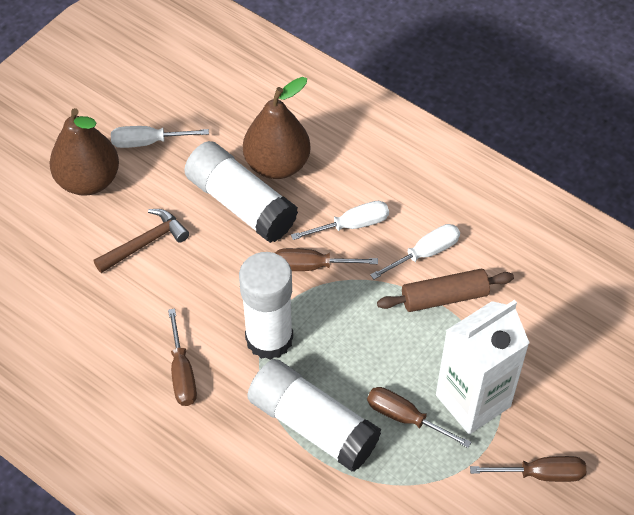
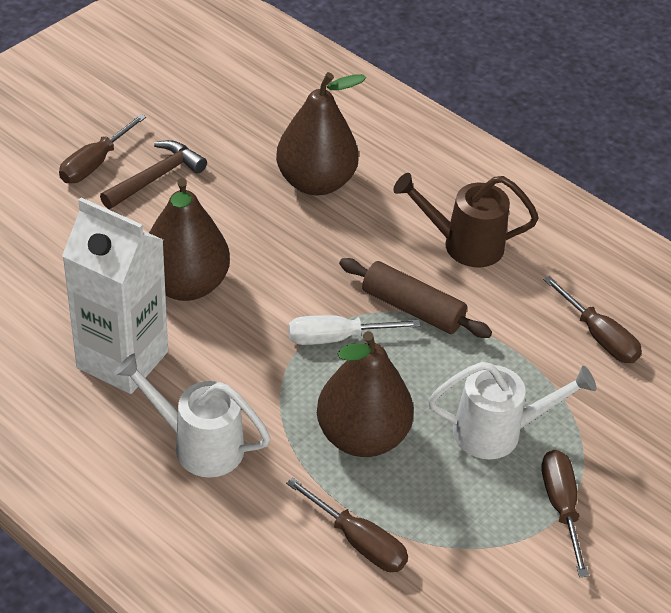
brown pear: 2 -> 3
brown watering can: 0 -> 1
white glue stick: 3 -> 0
white screwdriver: 3 -> 1
white watering can: 0 -> 2

